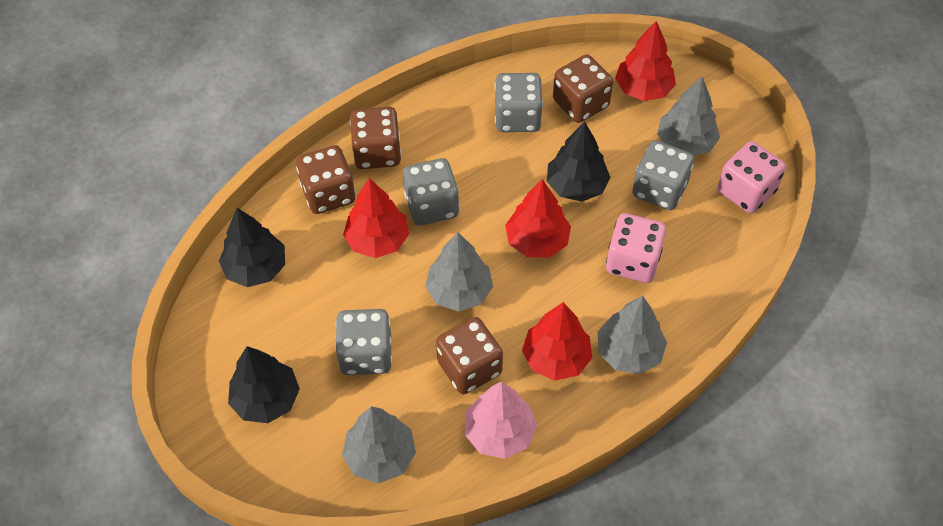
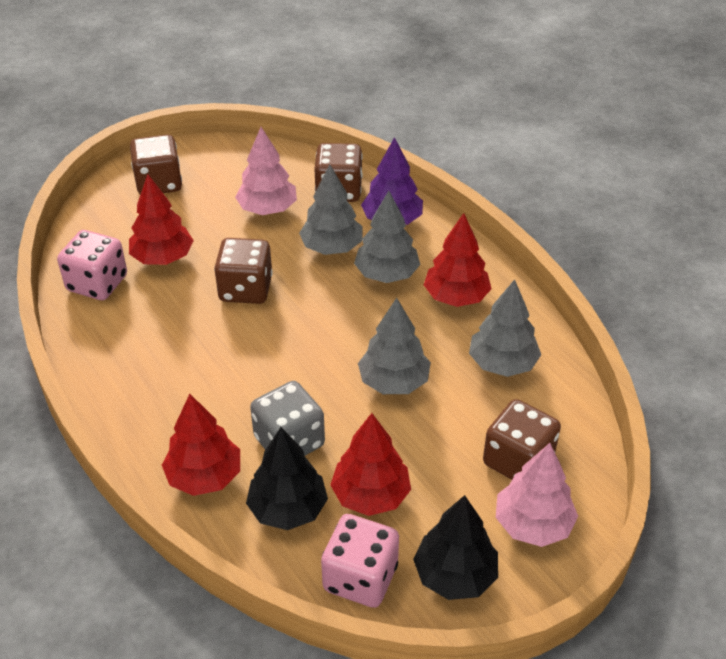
black tree: 3 -> 2
grey dice: 4 -> 1
pink tree: 1 -> 2
purple tree: 0 -> 1

